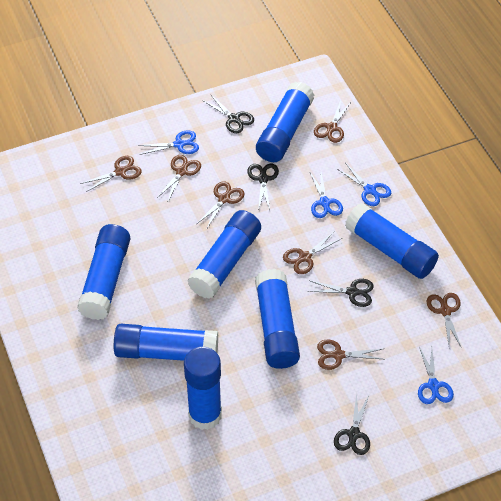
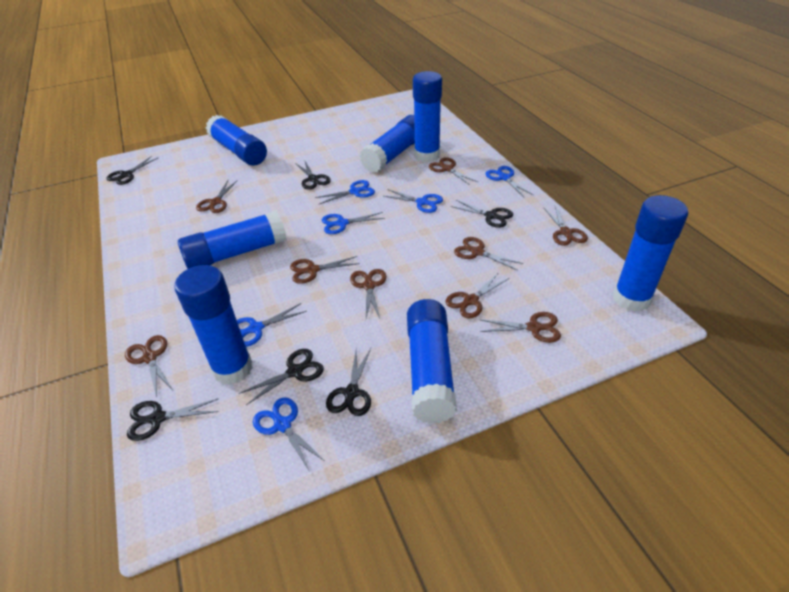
black scissors: 4 -> 6
blue scissors: 4 -> 6
brown scissors: 7 -> 9

